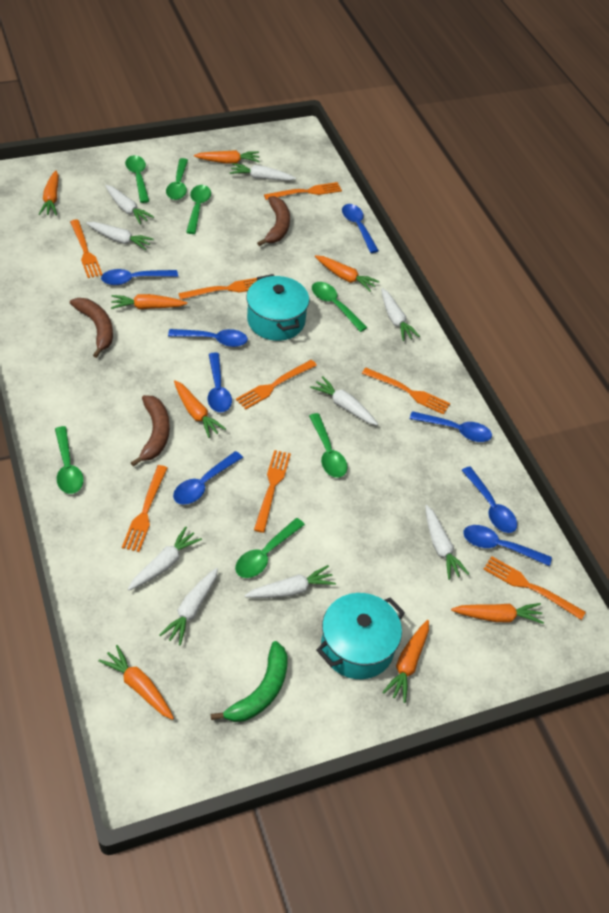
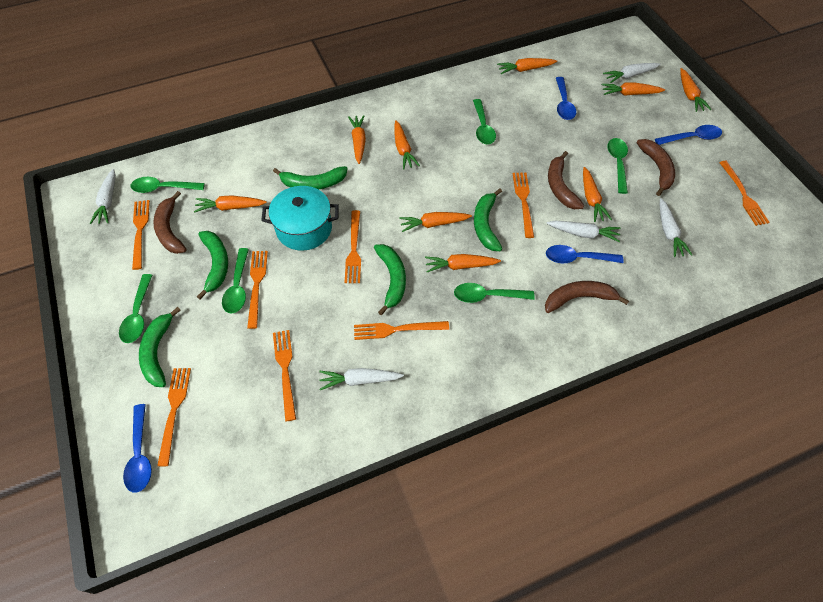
blue spoon: 8 -> 4
brown banana: 3 -> 4
green banana: 1 -> 5
green spoon: 7 -> 6
orange carrot: 8 -> 9
turquoise pot: 2 -> 1
white carrot: 9 -> 5

